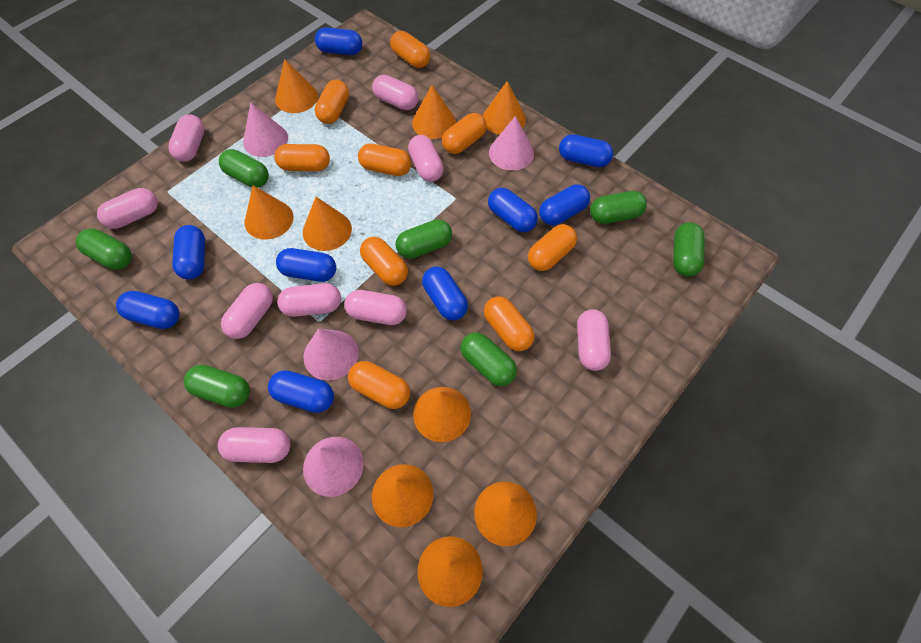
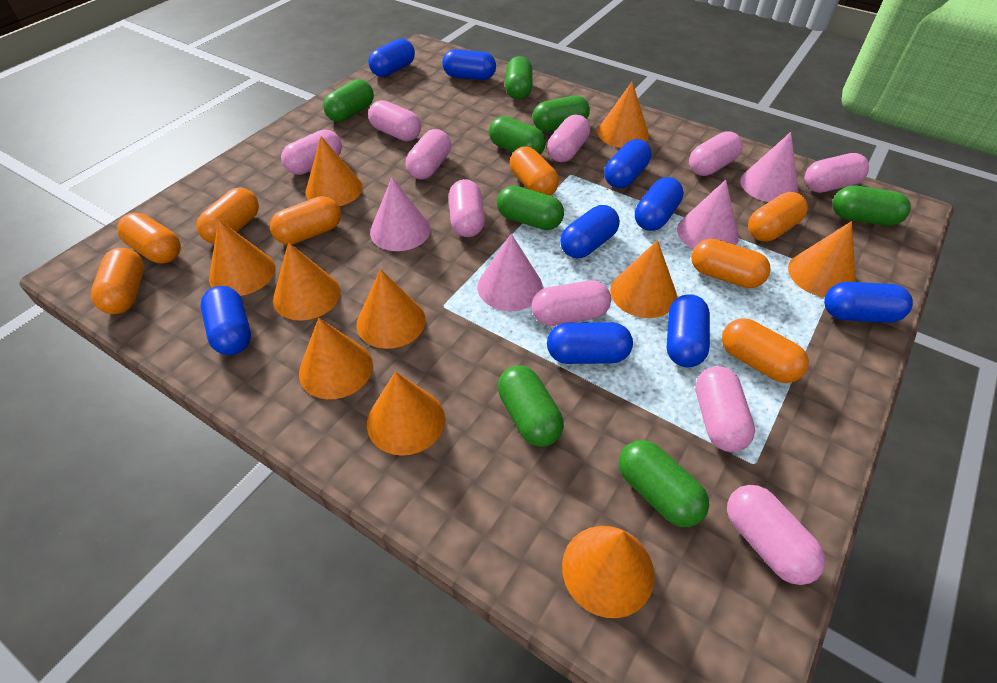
green capsule: 7 -> 8
orange capsule: 9 -> 8
orange cone: 9 -> 10
pink capsule: 9 -> 10

